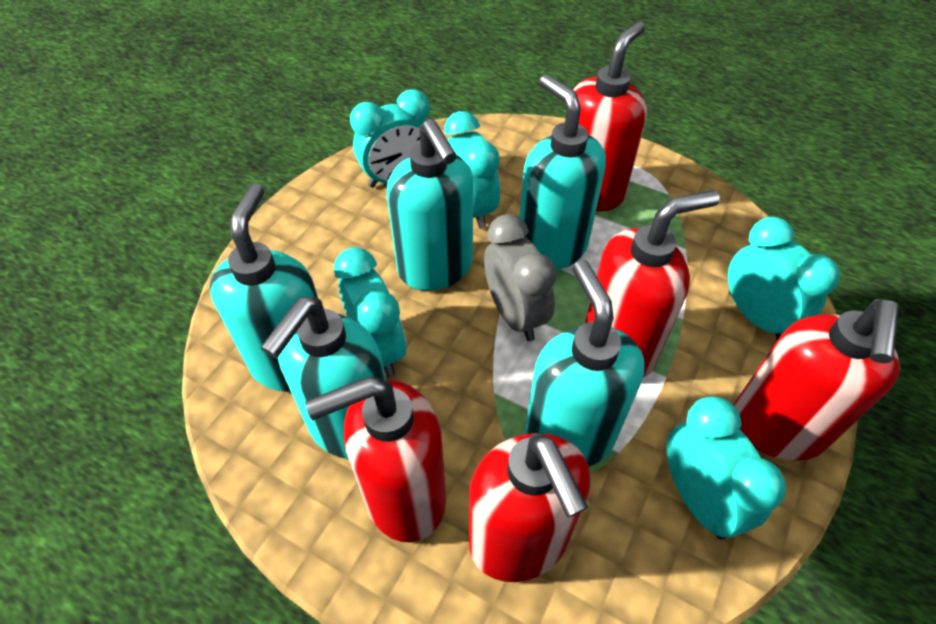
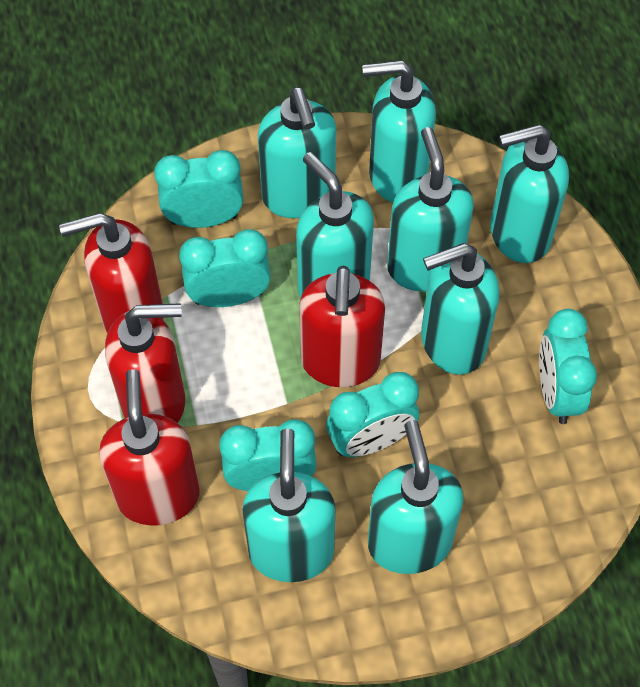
grey clock: 1 -> 0
red soap dispenser: 5 -> 4
turquoise soap dispenser: 5 -> 8

